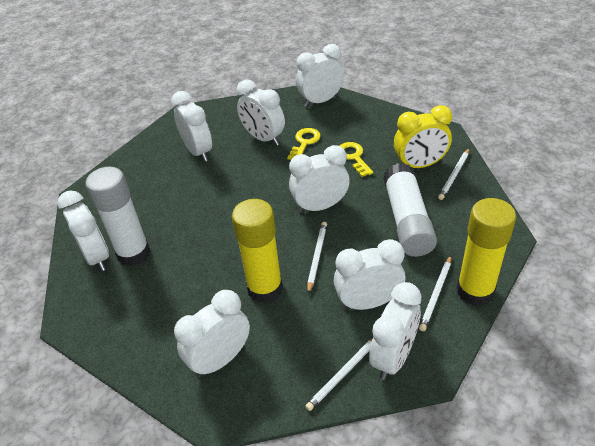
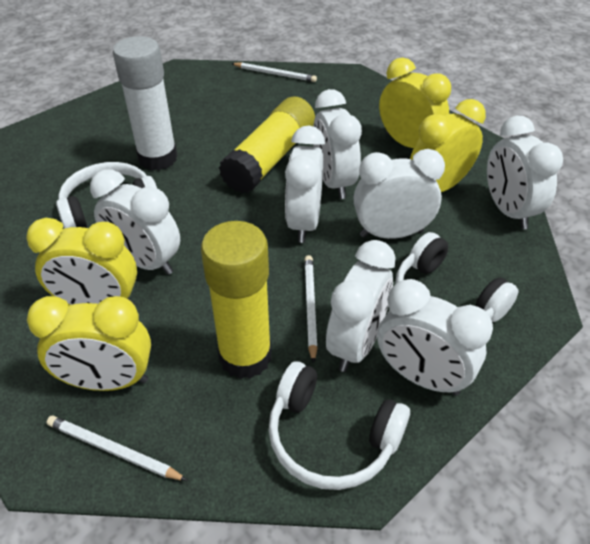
white clock: 8 -> 7
white glue stick: 2 -> 1
white headphones: 0 -> 3
white pencil: 4 -> 3
yellow clock: 1 -> 4
yellow key: 2 -> 0

